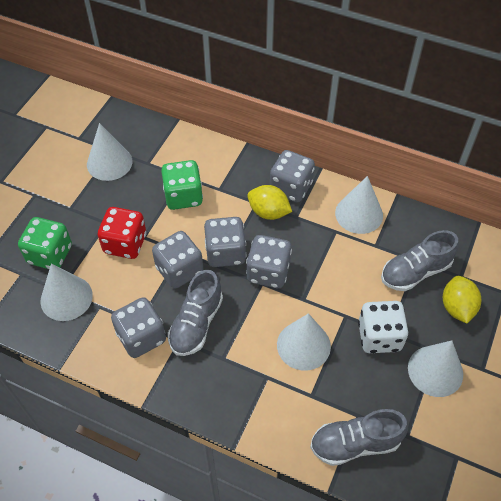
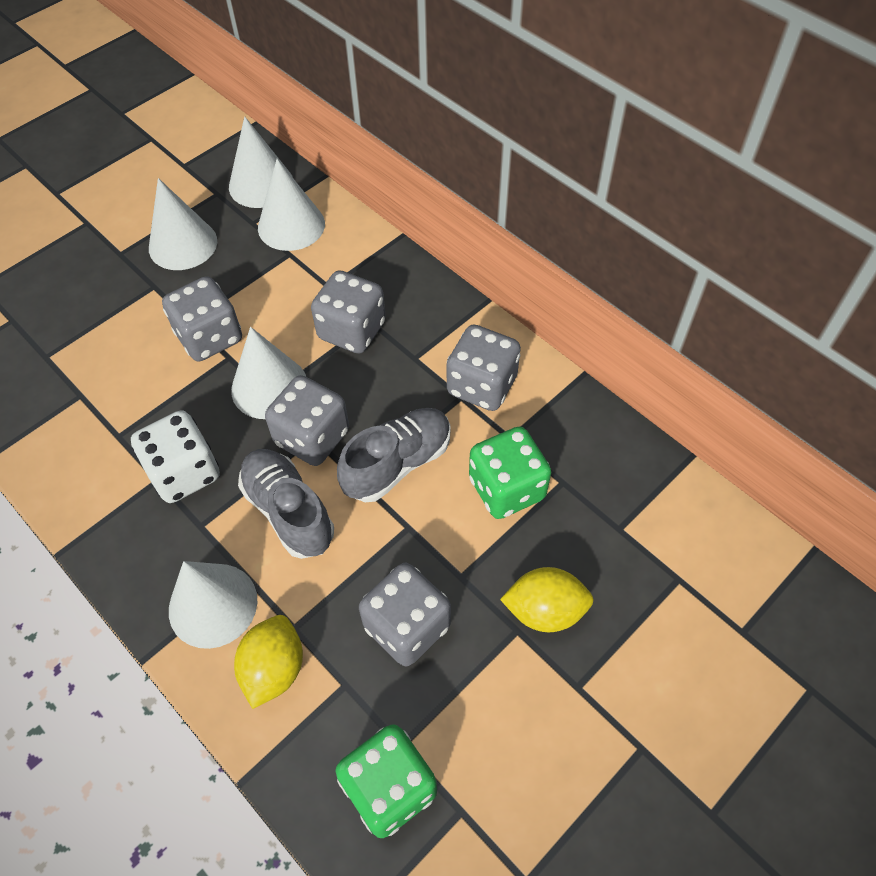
grey shoe: 3 -> 2
red dice: 1 -> 0

